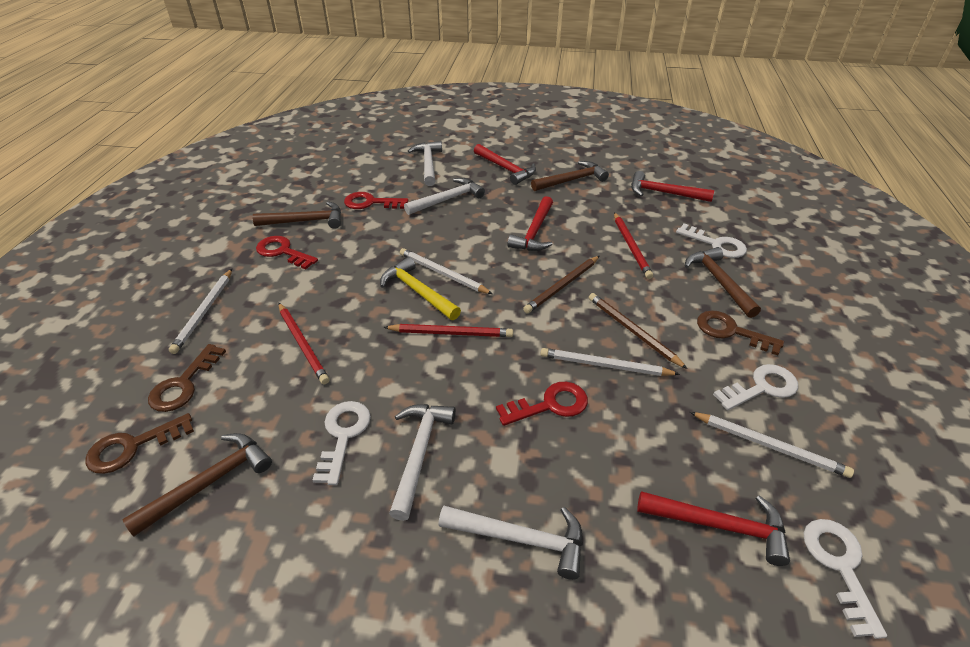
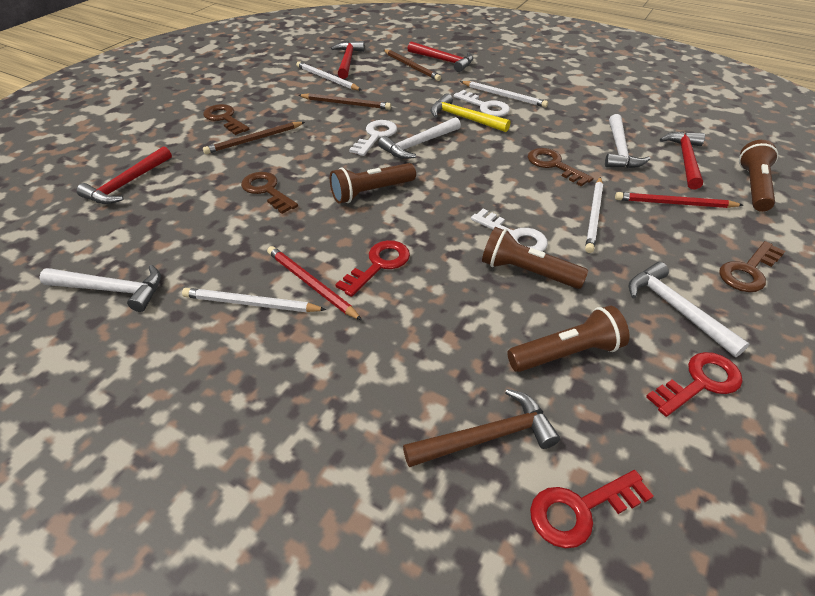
brown flashlight: 0 -> 4
brown hammer: 4 -> 1
brown key: 3 -> 4
brown pencil: 2 -> 3
red pencil: 3 -> 2
white key: 4 -> 3

